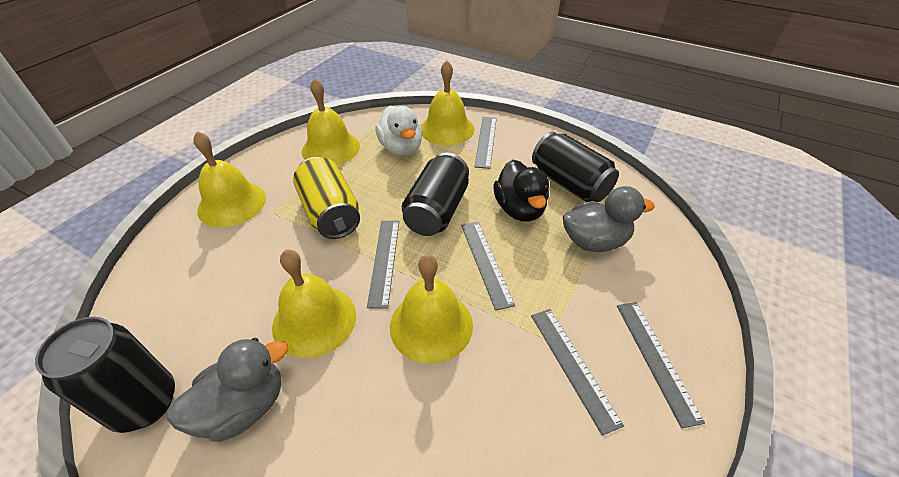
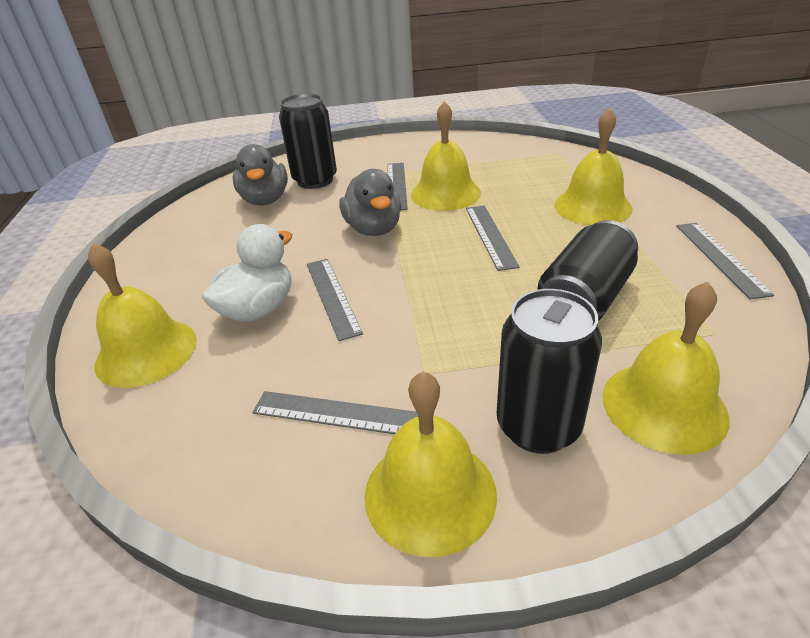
black duck: 1 -> 0
yellow can: 1 -> 0

